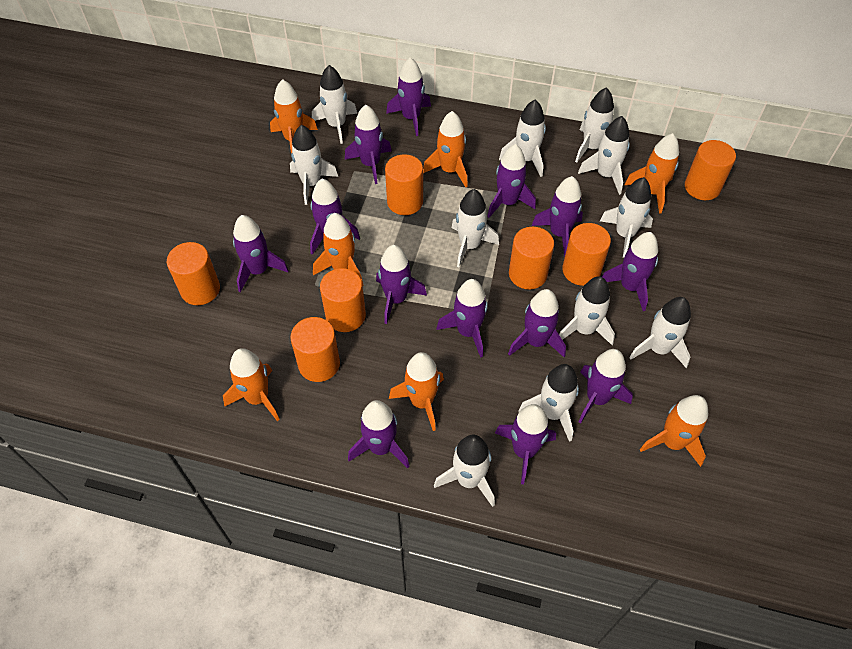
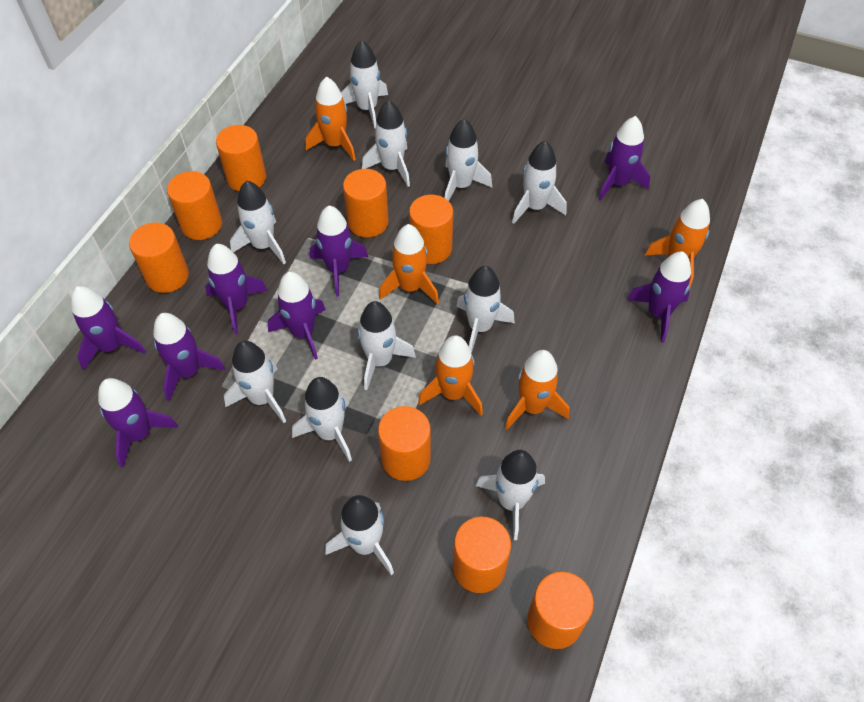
orange cylinder: 7 -> 8
orange rocket: 7 -> 5
purple rocket: 13 -> 8

